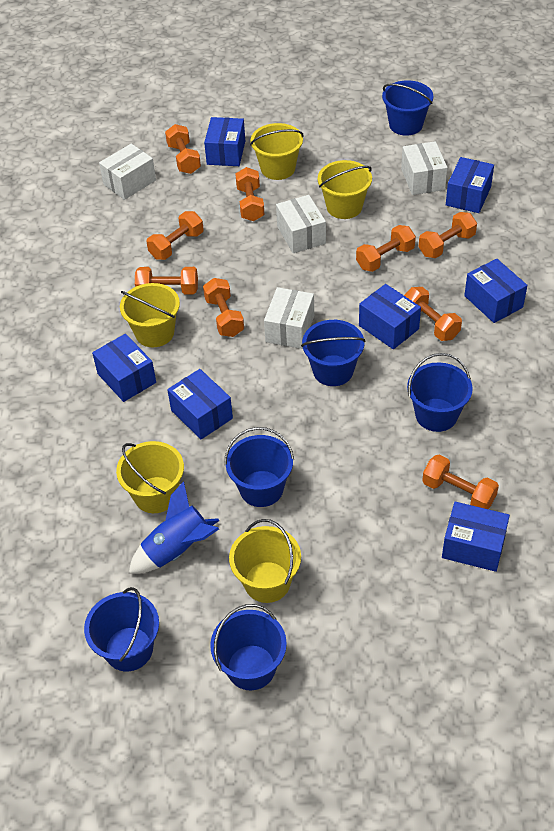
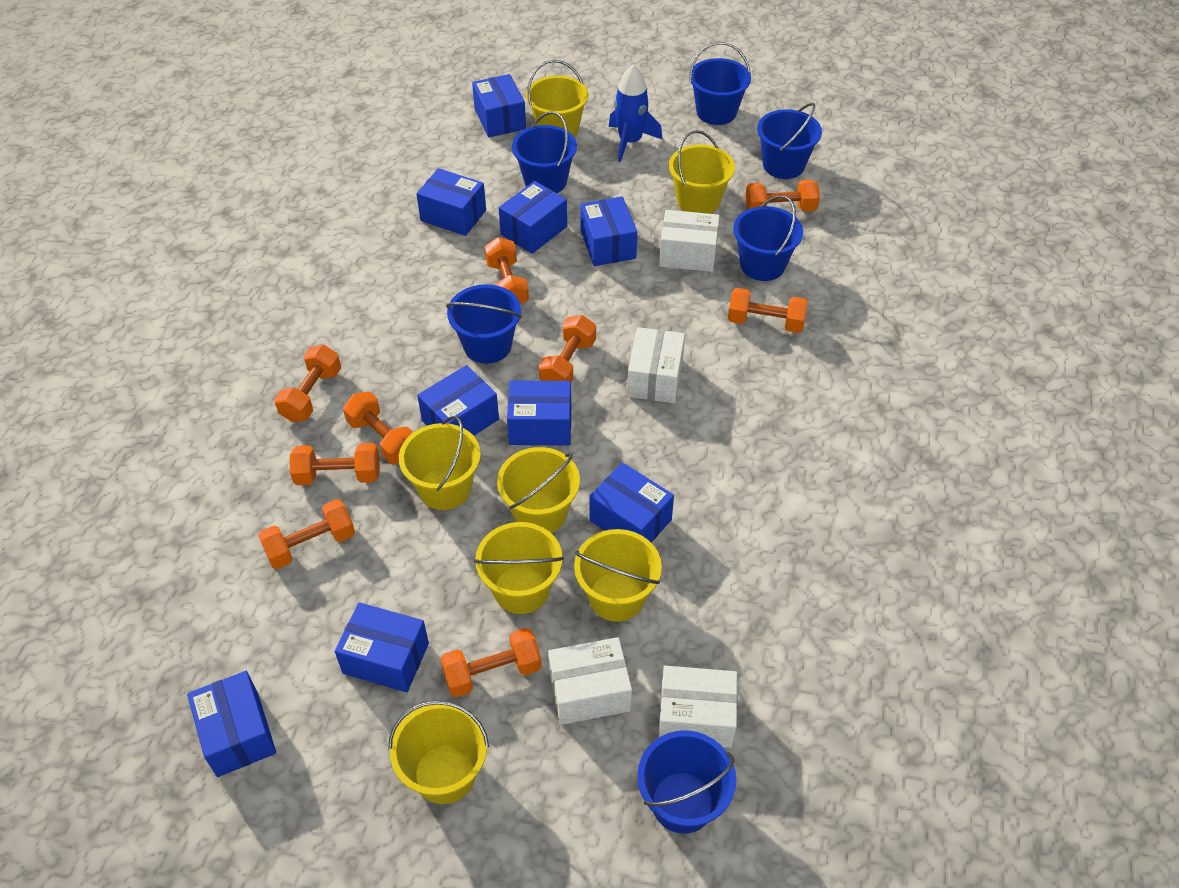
blue box: 7 -> 9
yellow bucket: 5 -> 7

